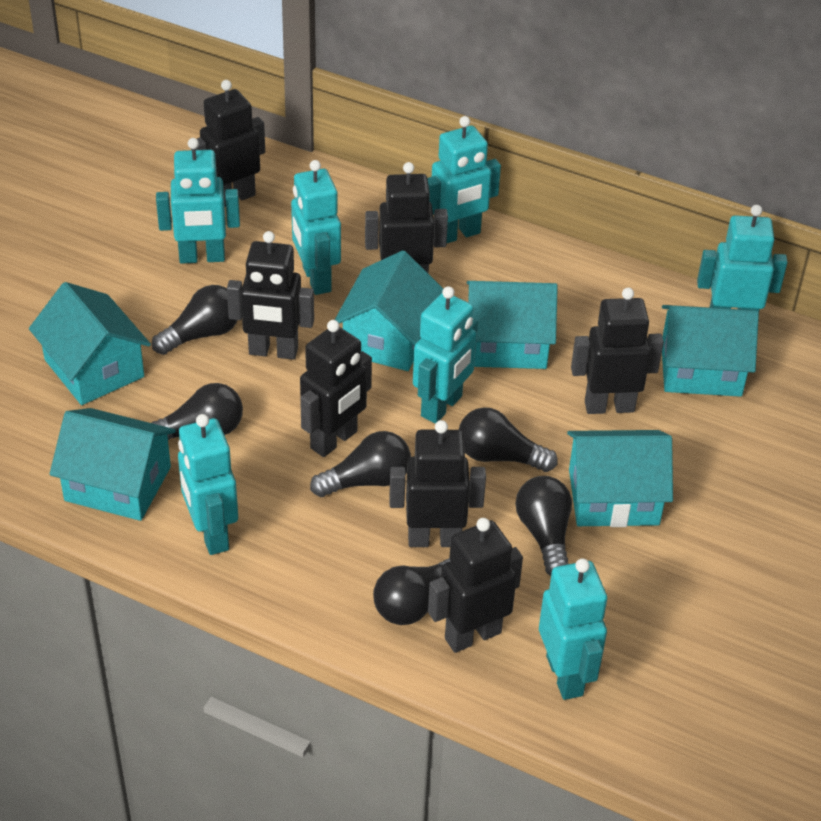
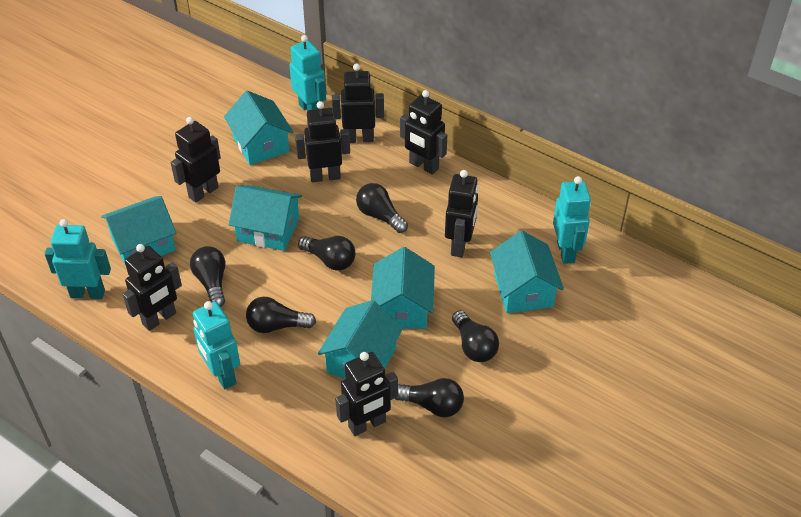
turquoise robot: 7 -> 4

